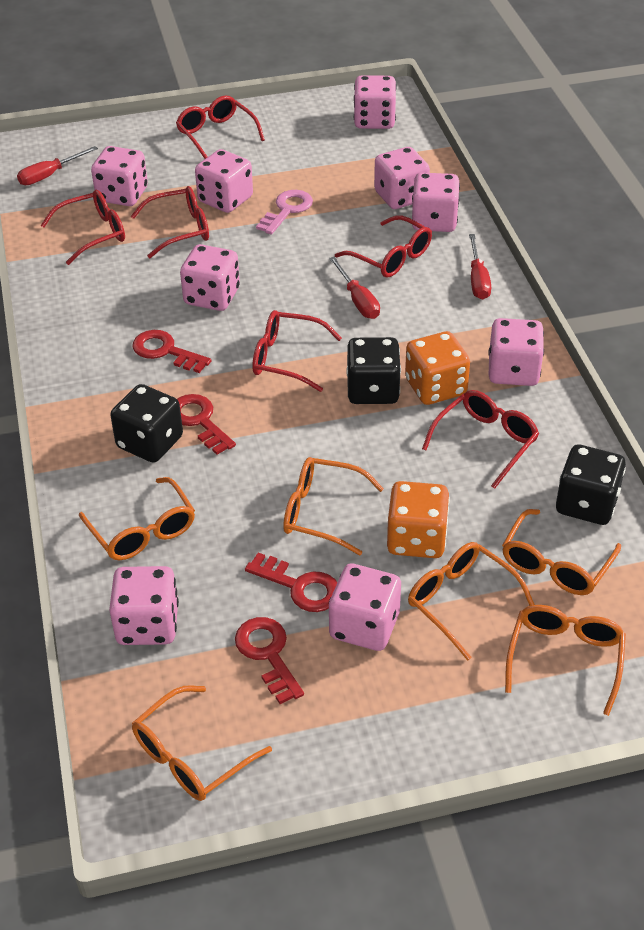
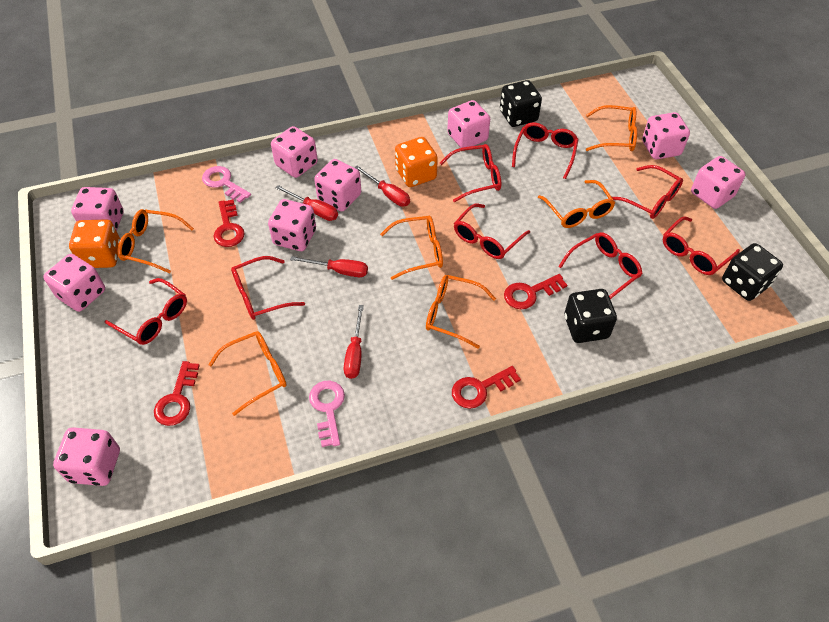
pink key: 1 -> 2
red glasses: 6 -> 8
red screwdriver: 3 -> 4

